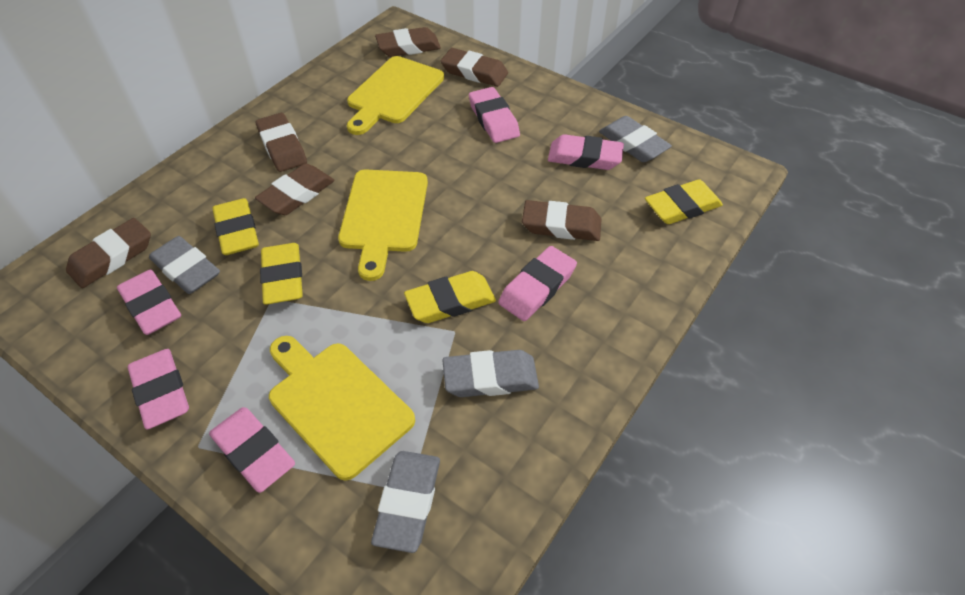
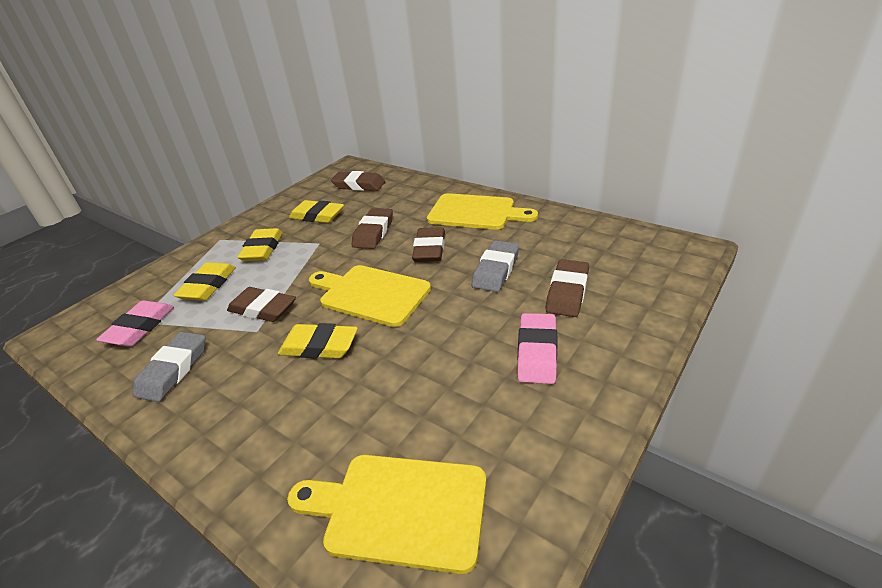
brown eraser: 6 -> 5
grey eraser: 4 -> 2
pink eraser: 6 -> 2

